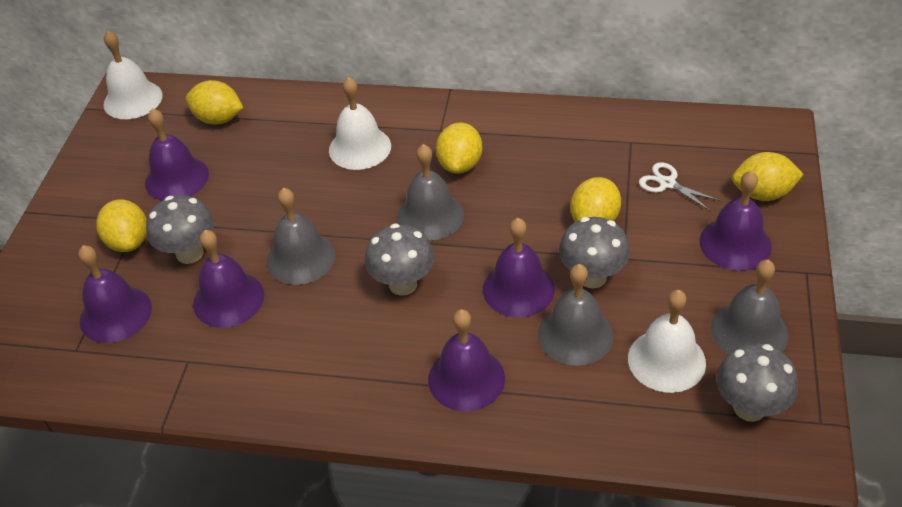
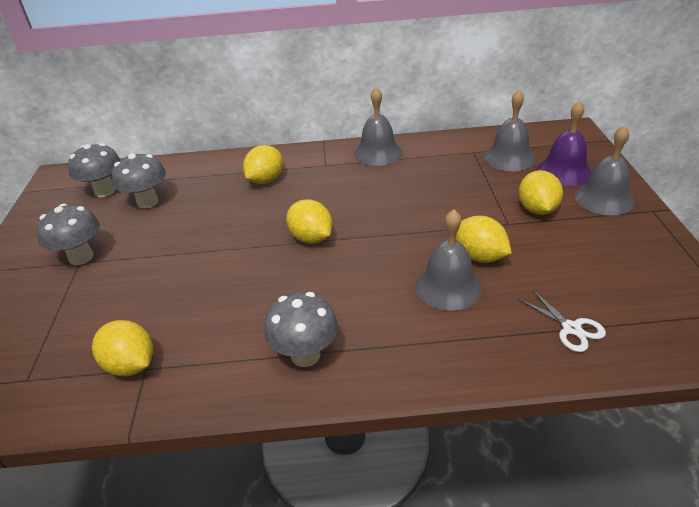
purple bell: 6 -> 1
white bell: 3 -> 0

